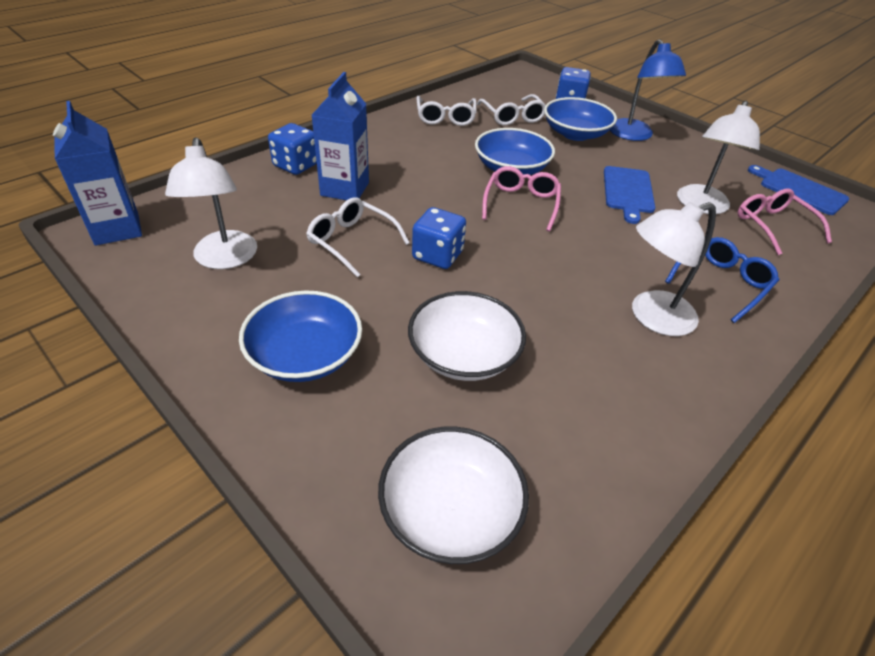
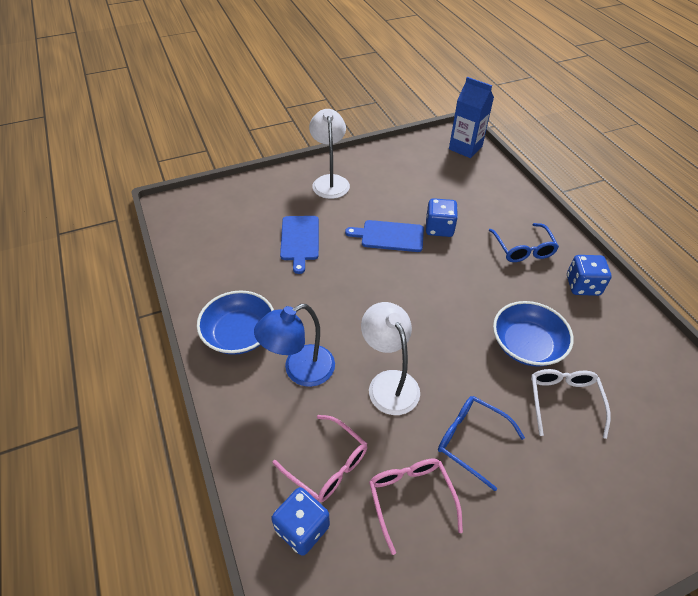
blue bowl: 3 -> 2
blue carton: 2 -> 1
blue glasses: 1 -> 2
white bowl: 2 -> 0
white glasses: 3 -> 1
white lamp: 3 -> 2

